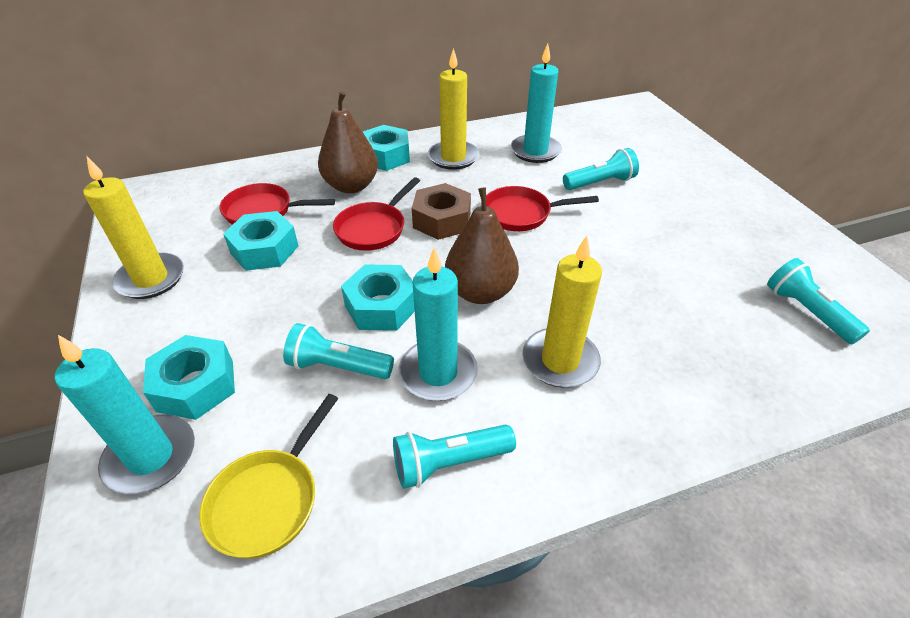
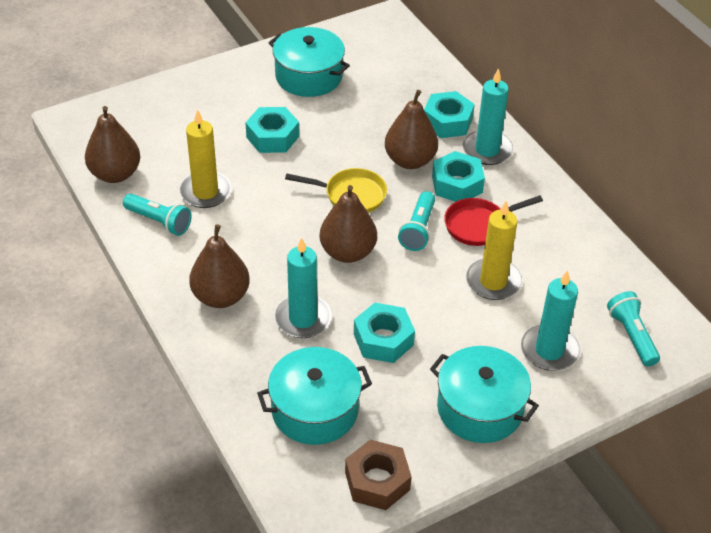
brown pear: 2 -> 4
red pan: 3 -> 1
turquoise flashlight: 4 -> 3
turquoise pot: 0 -> 3
yellow candle: 3 -> 2

